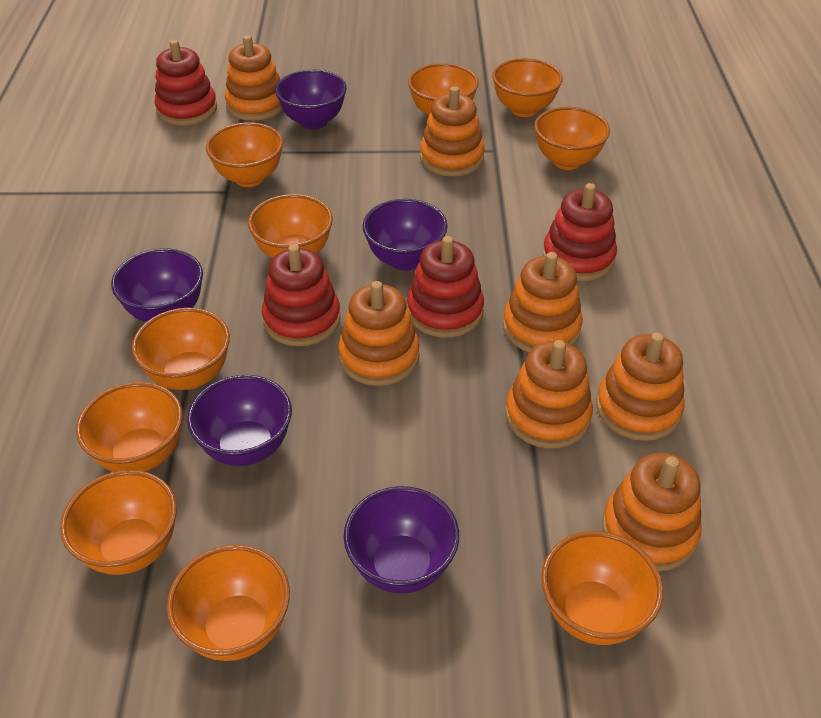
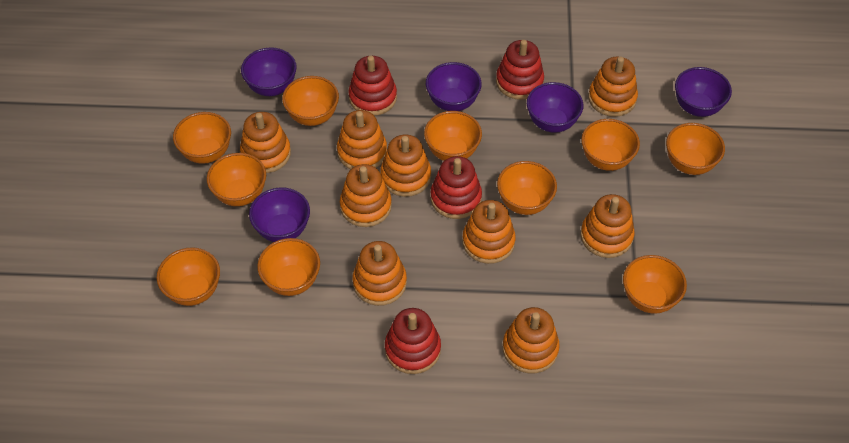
orange stacking toy: 7 -> 9

